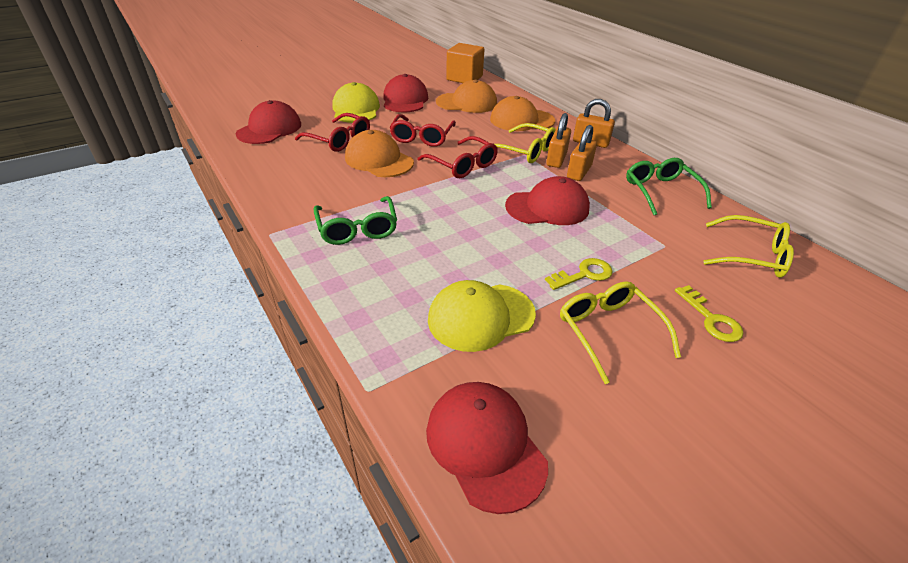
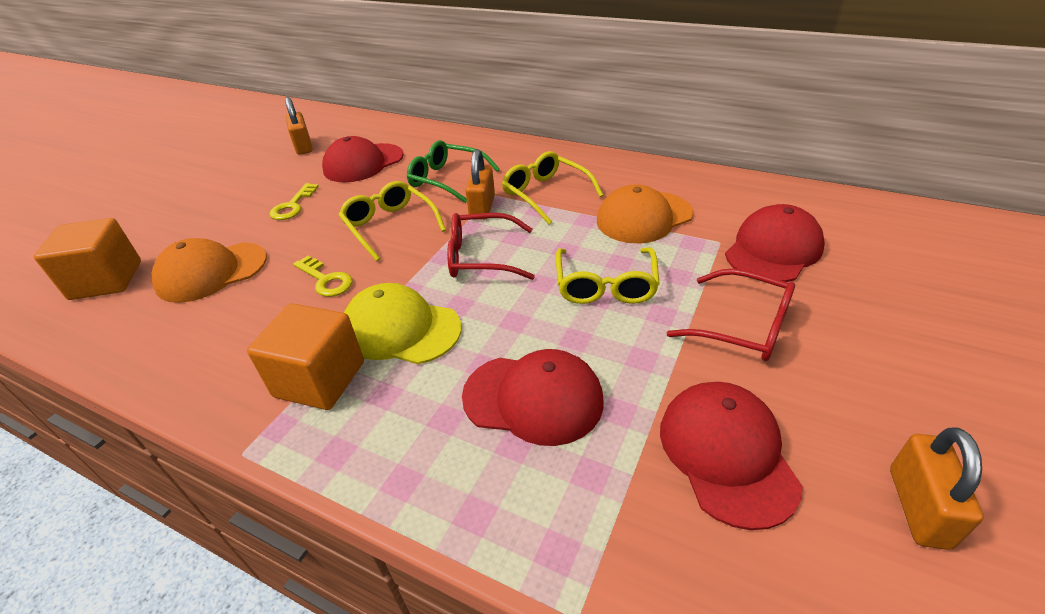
green glasses: 2 -> 1
orange cap: 3 -> 2
orange cube: 1 -> 2
red glasses: 3 -> 2
yellow cap: 2 -> 1

